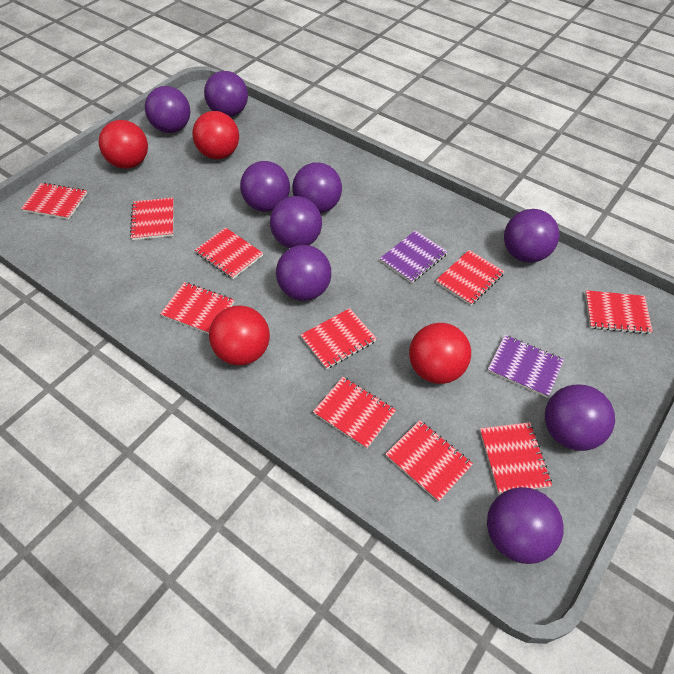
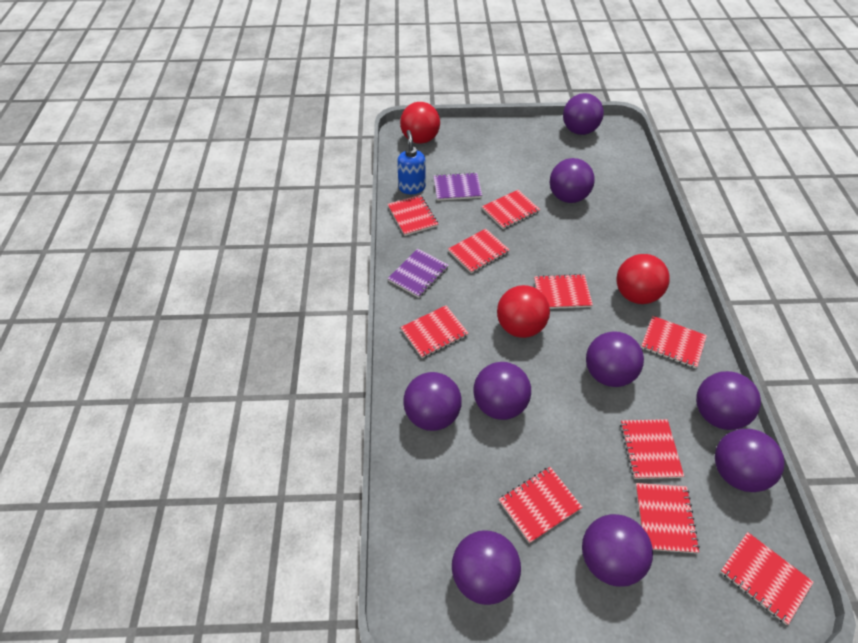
blue soap dispenser: 0 -> 1
red ball: 4 -> 3

